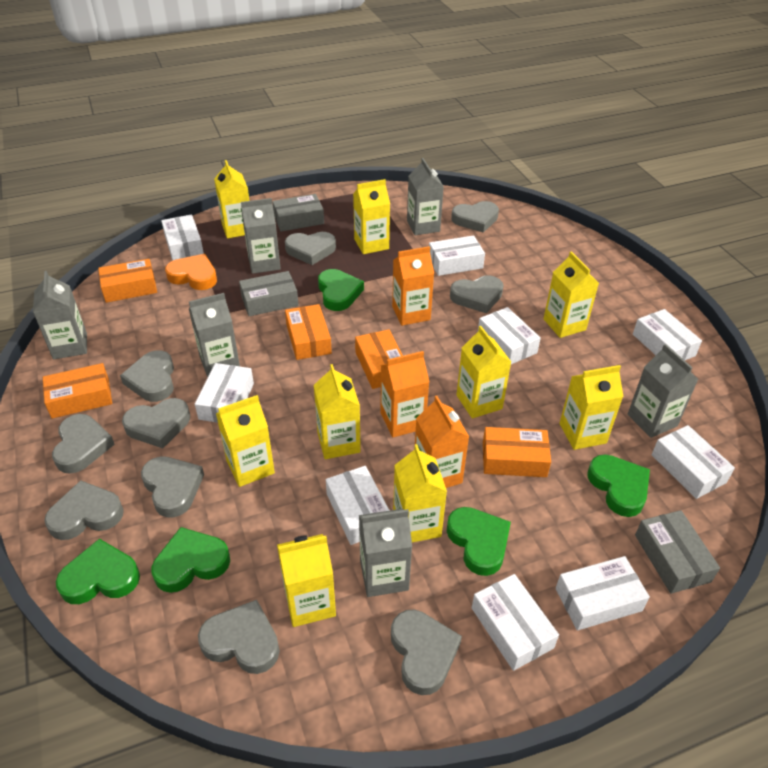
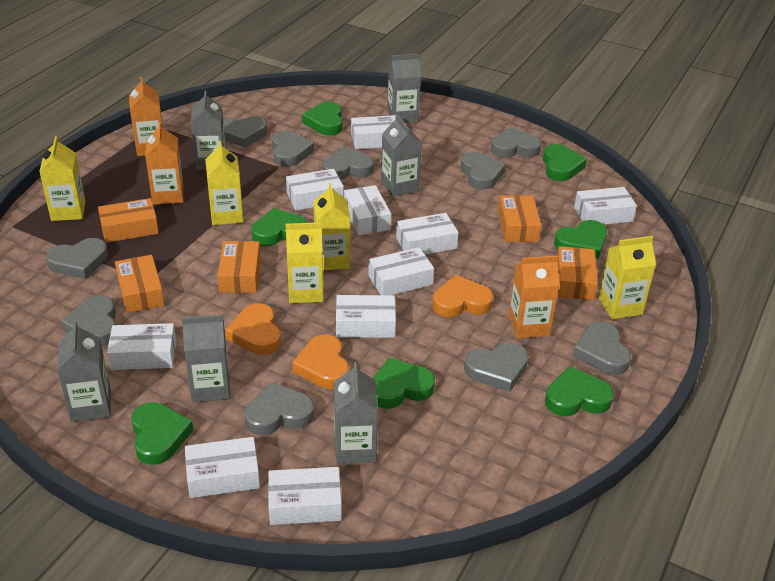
green heart: 5 -> 7
grey box: 3 -> 0
orange heart: 1 -> 3
white box: 9 -> 10
yellow carton: 9 -> 5

